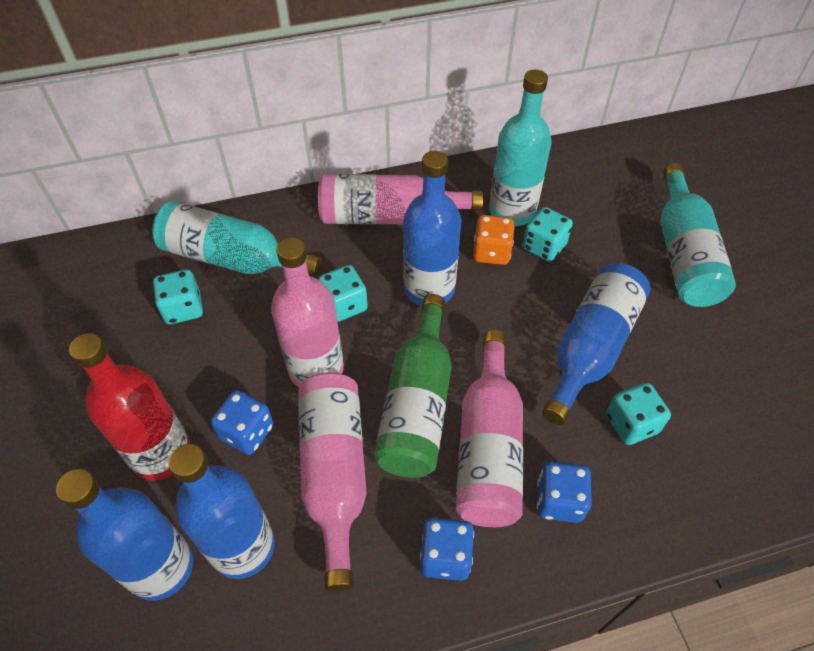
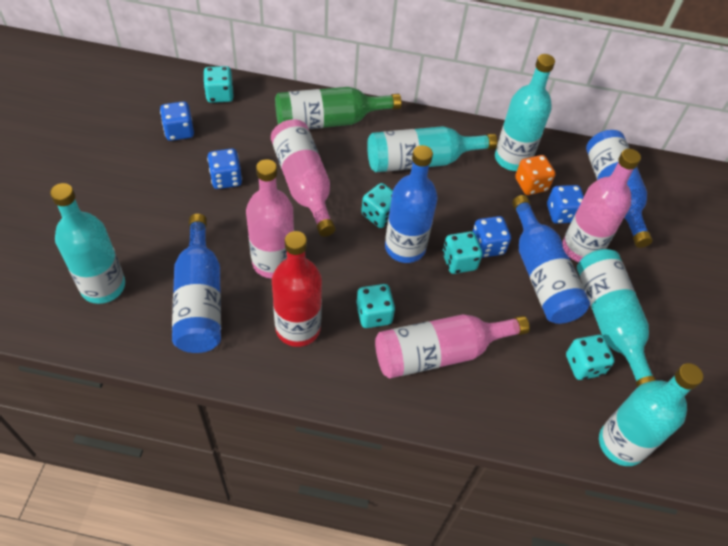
blue dice: 3 -> 4
turquoise bottle: 3 -> 5
turquoise dice: 4 -> 5

